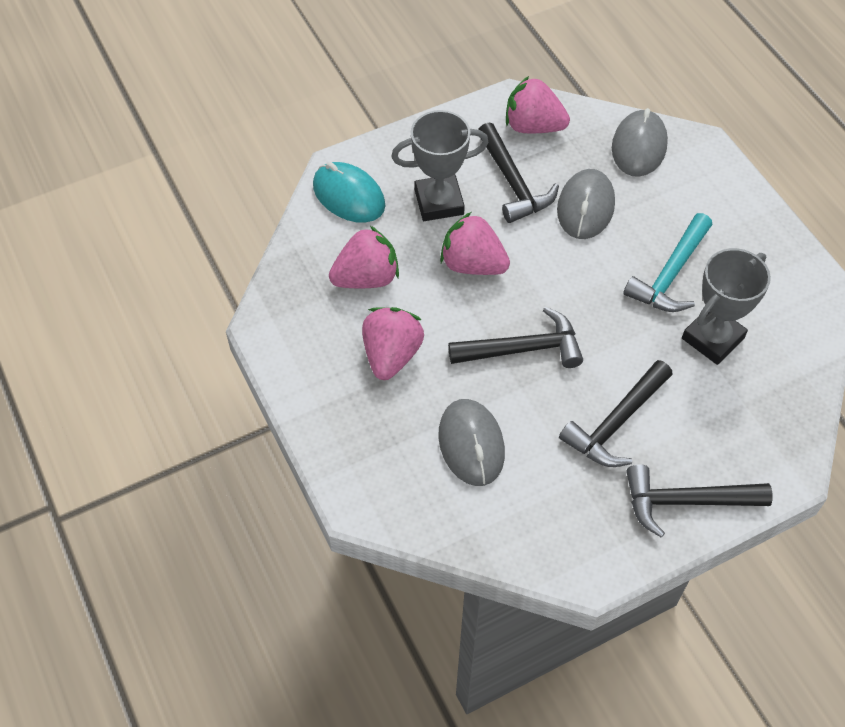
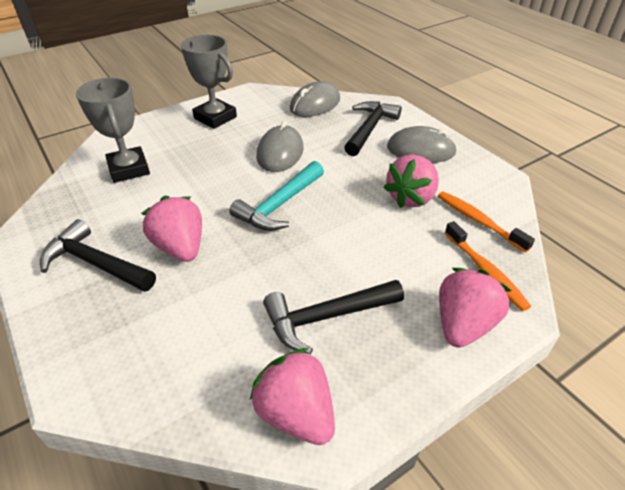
black hammer: 4 -> 3
orange toothbrush: 0 -> 2
turquoise mouse: 1 -> 0

